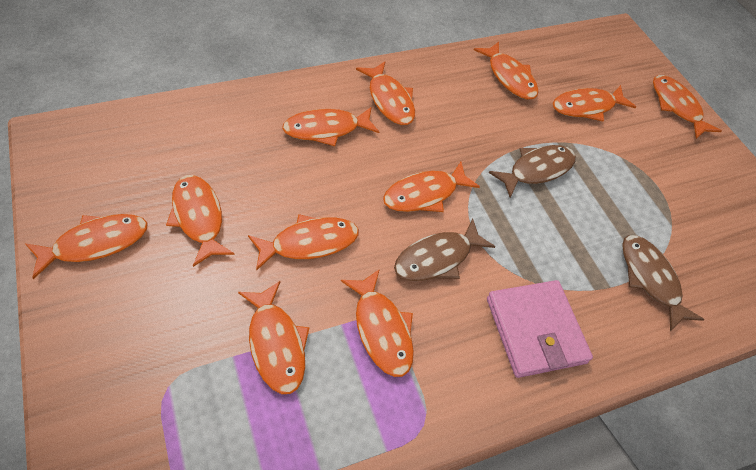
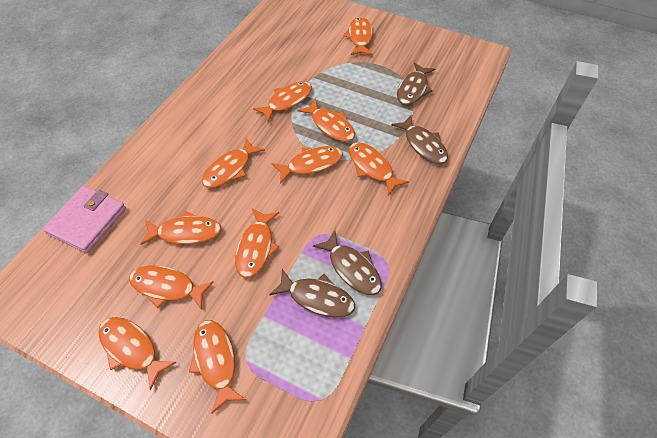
brown fish: 3 -> 4

